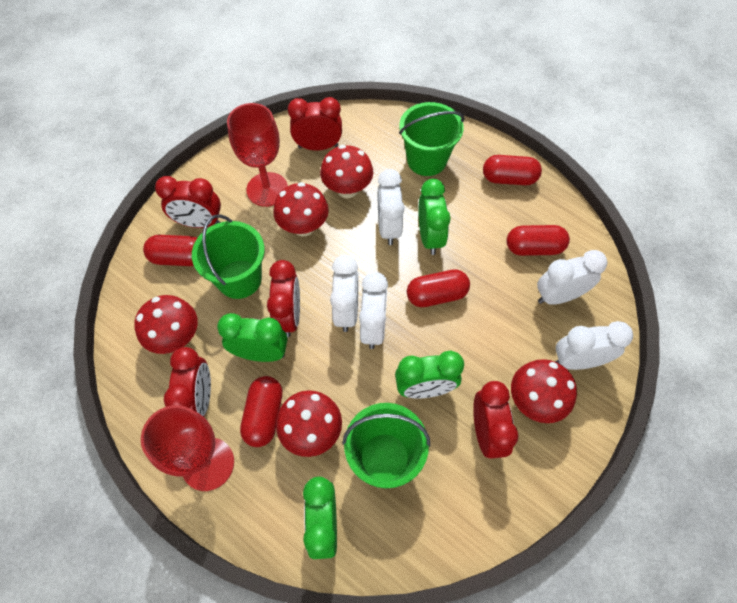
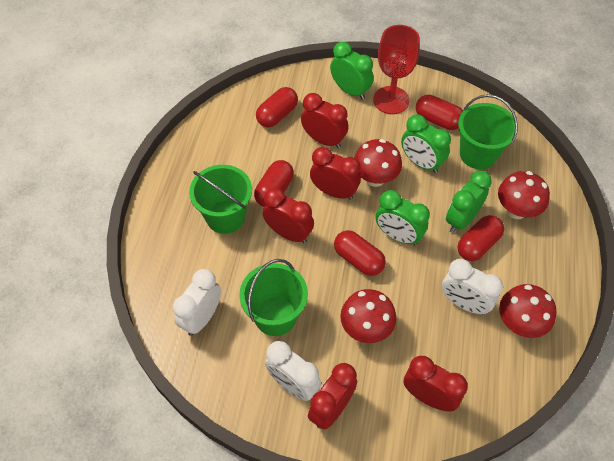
red goblet: 2 -> 1
red mushroom: 5 -> 4
white clock: 5 -> 3

